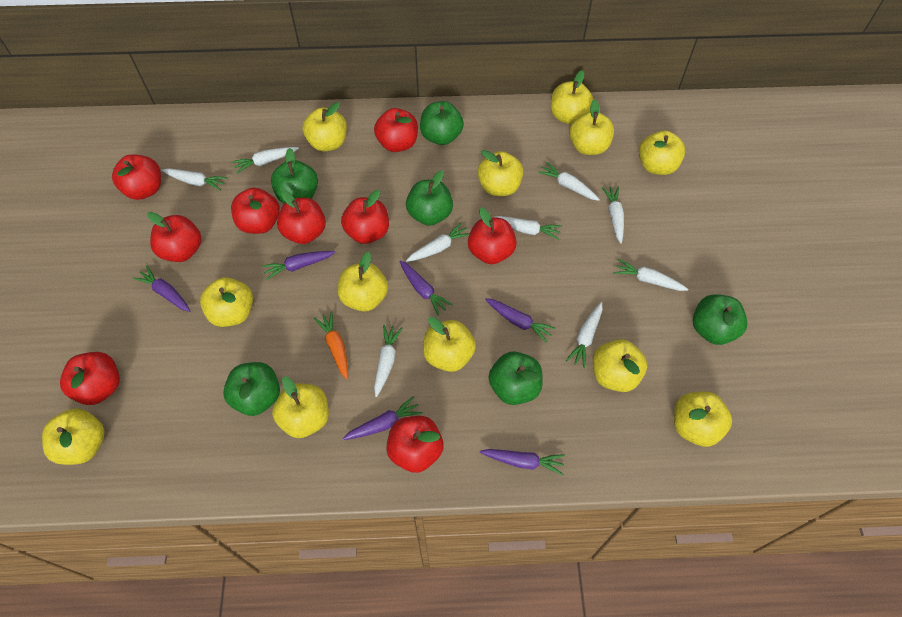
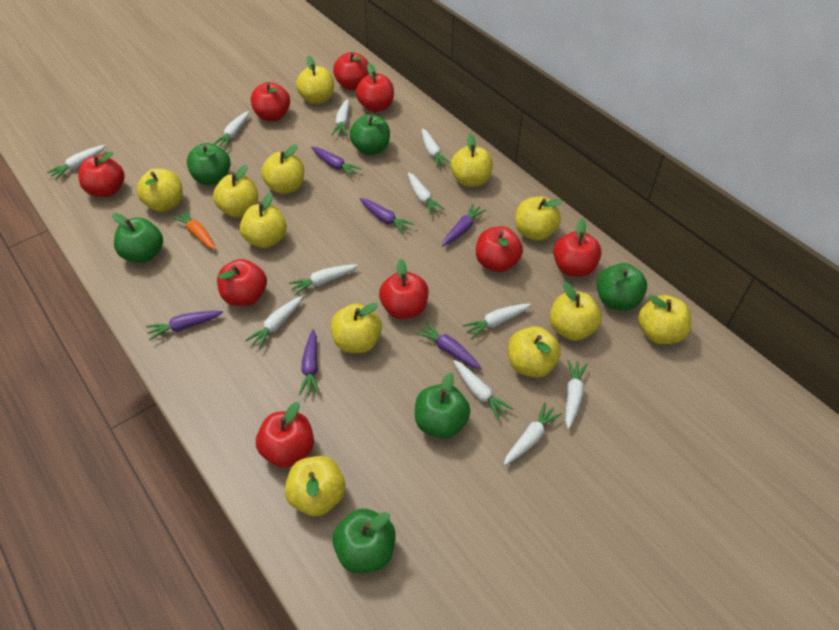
white carrot: 9 -> 11

